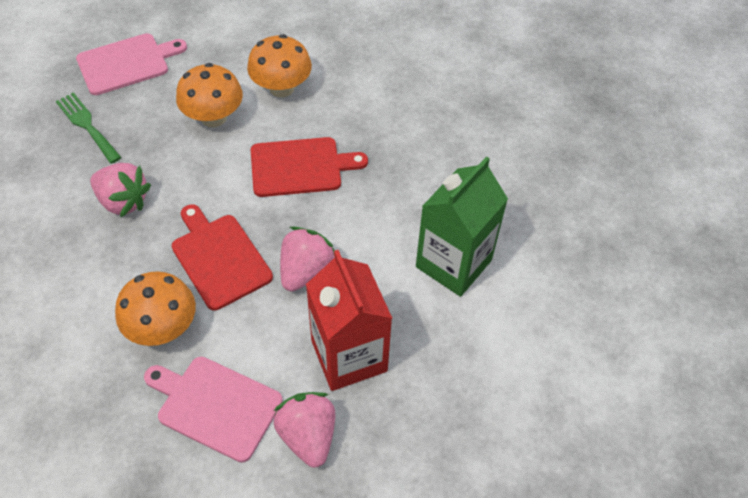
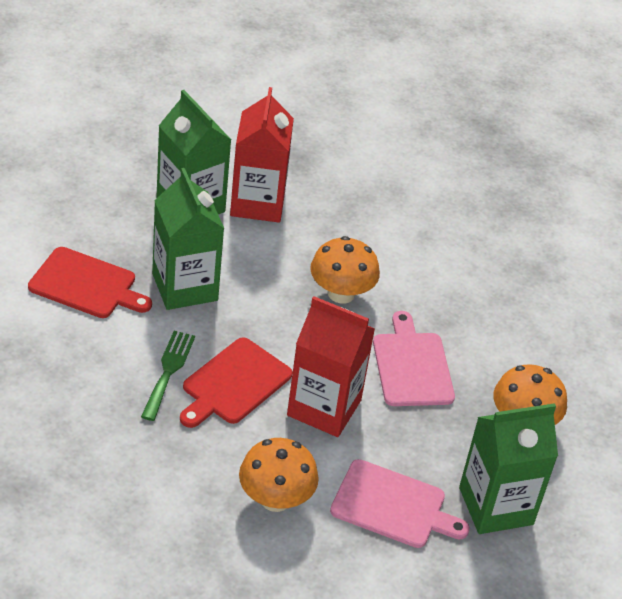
green carton: 1 -> 3
pink strawberry: 3 -> 0
red carton: 1 -> 2

